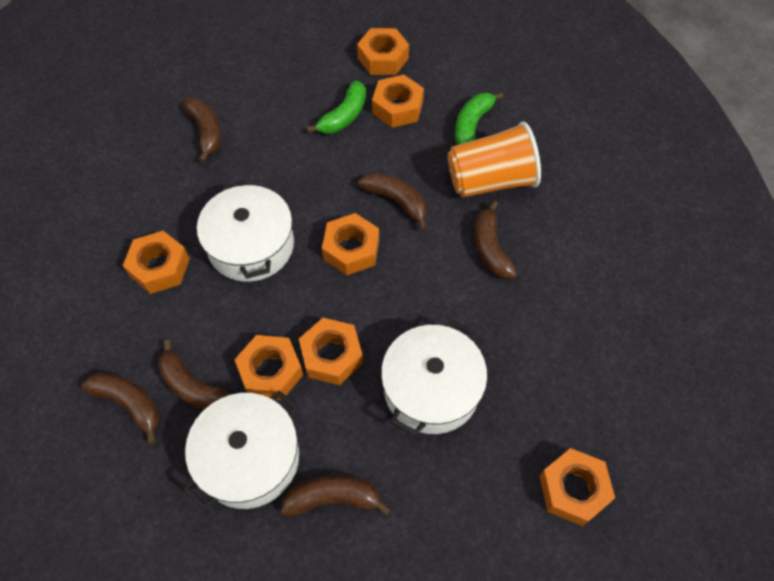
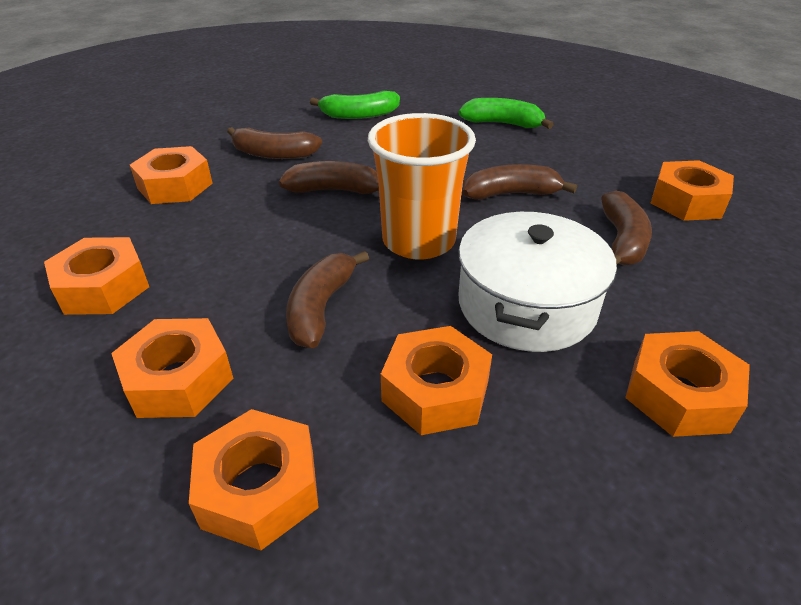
brown banana: 6 -> 5
white pot: 3 -> 1

